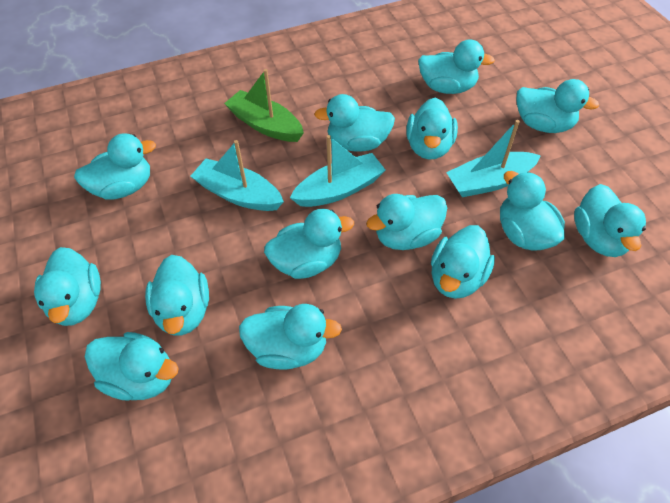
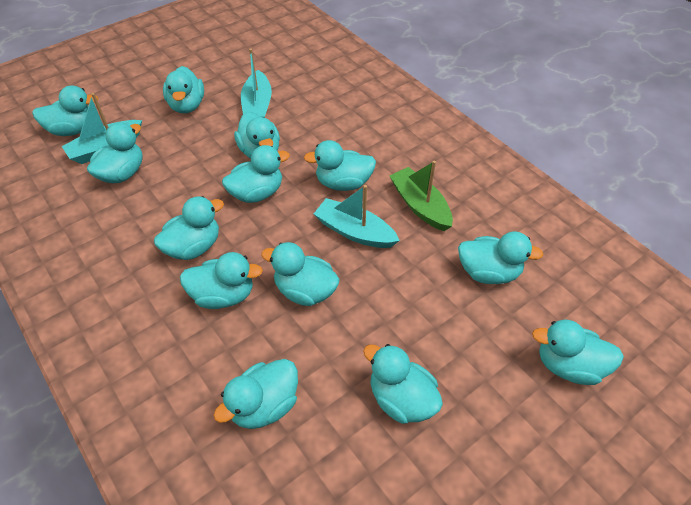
turquoise duck: 14 -> 13

